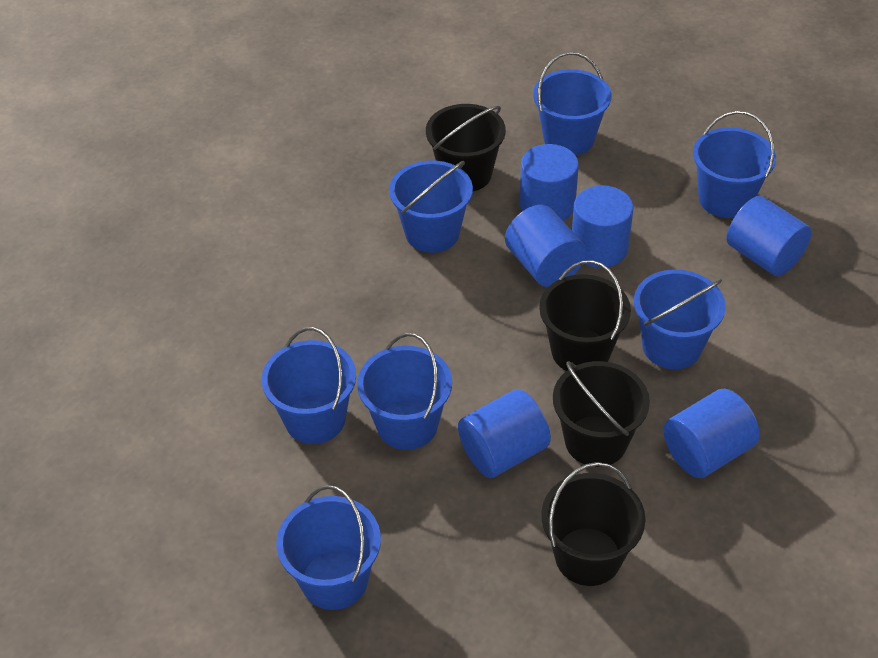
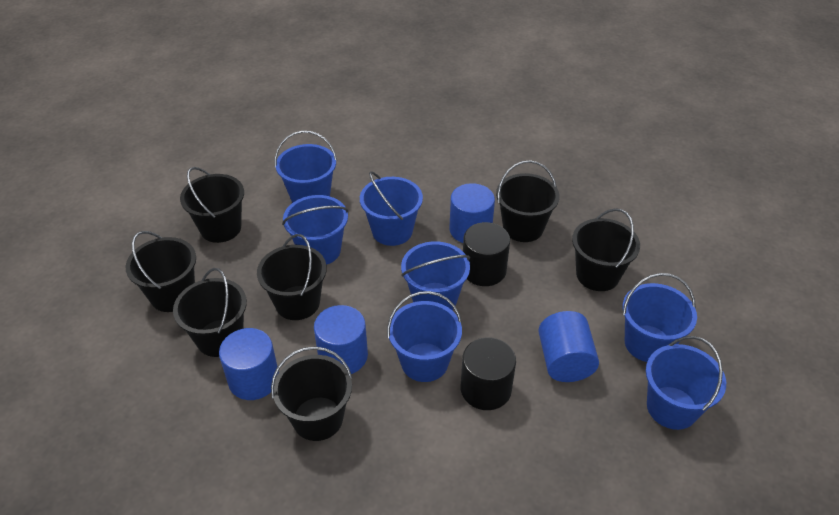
black bucket: 4 -> 7
black cylinder: 0 -> 2
blue cylinder: 6 -> 4

